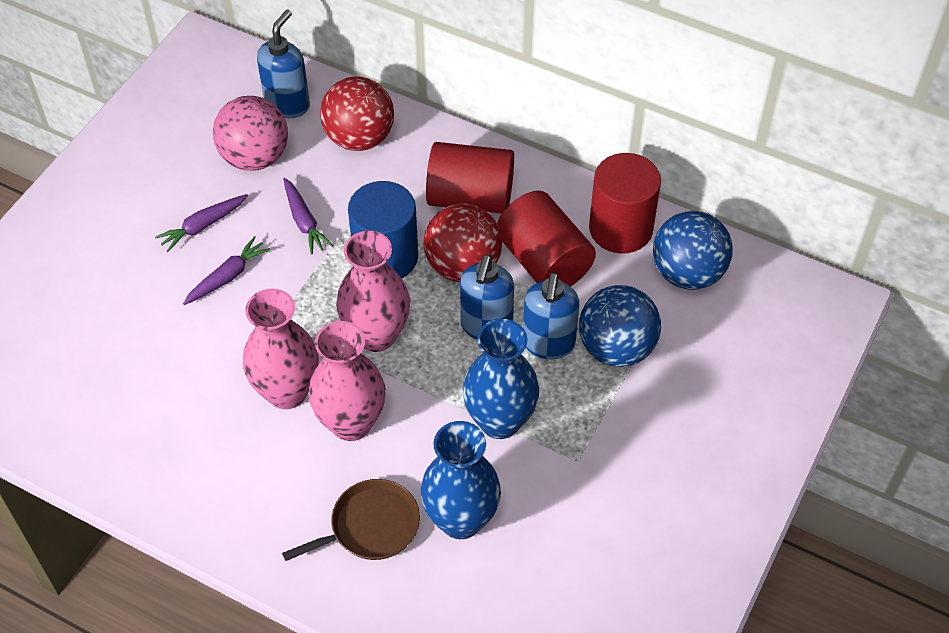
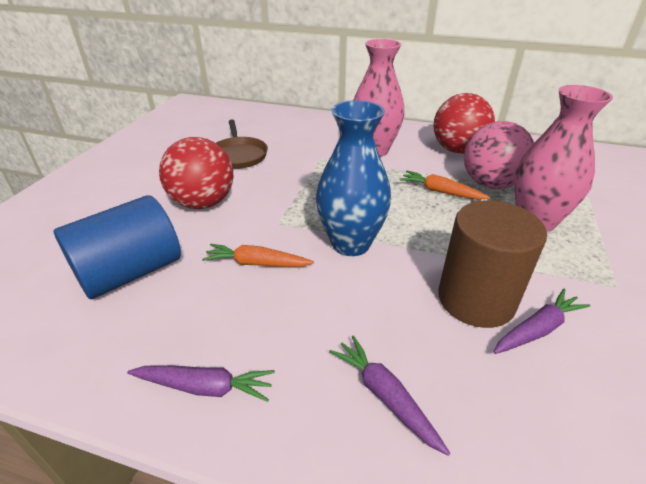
blue ball: 2 -> 0
blue soap dispenser: 3 -> 0
blue vase: 2 -> 1
brown cylinder: 0 -> 1
orange carrot: 0 -> 2
pink vase: 3 -> 2
red cylinder: 3 -> 0

